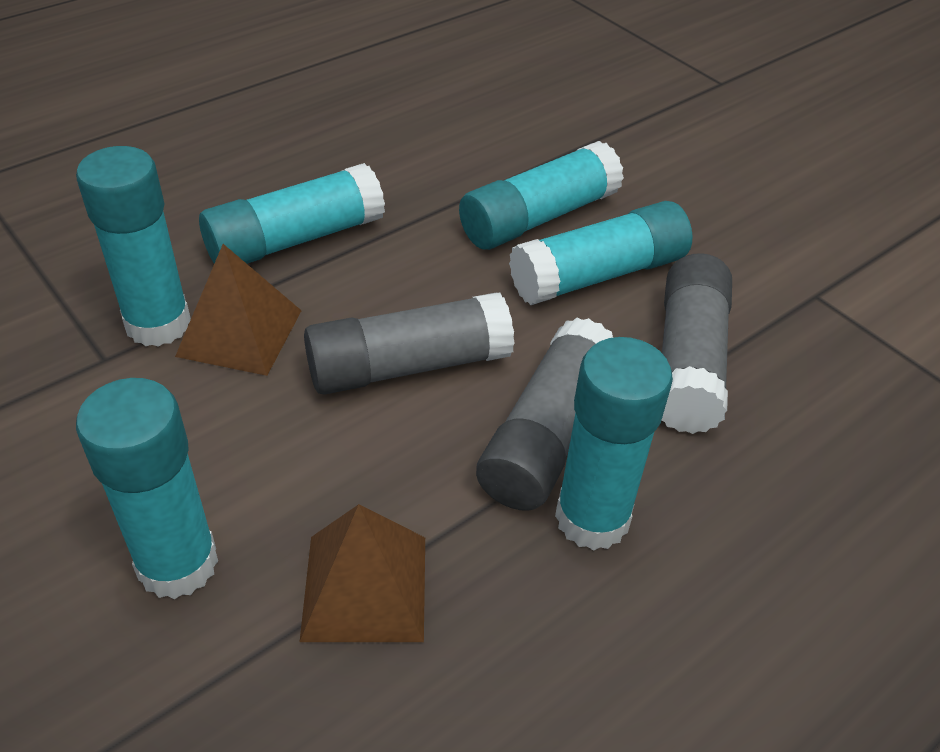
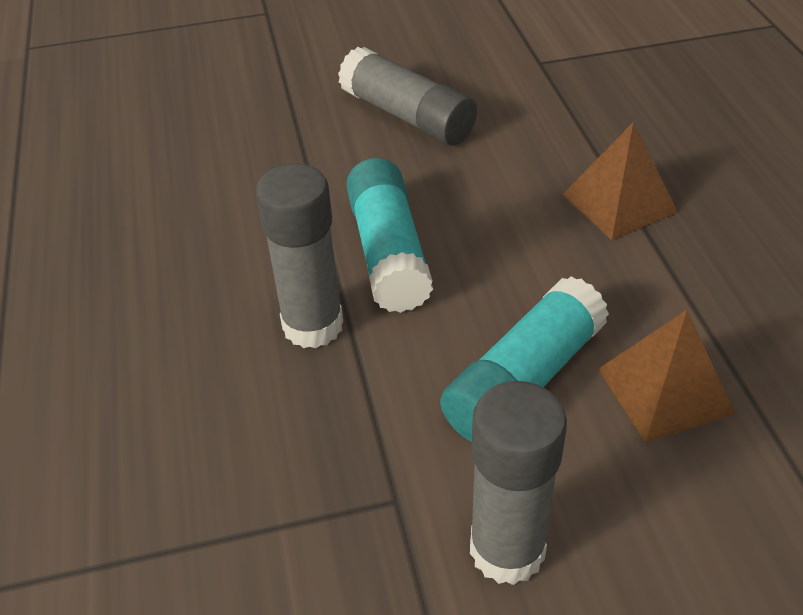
turquoise glue stick: 6 -> 2

